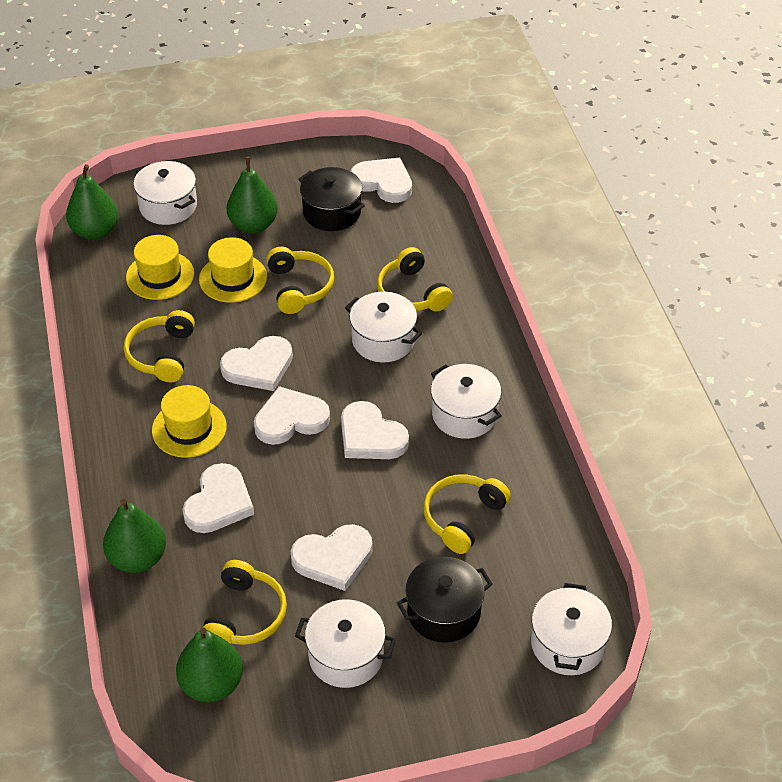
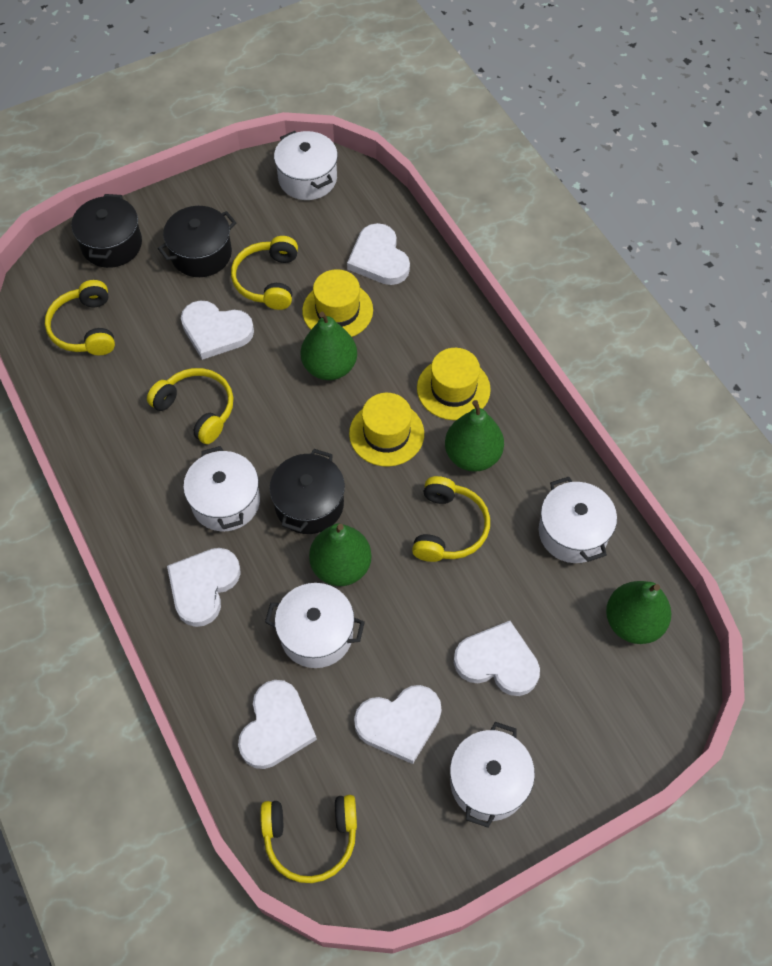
black pot: 2 -> 3

